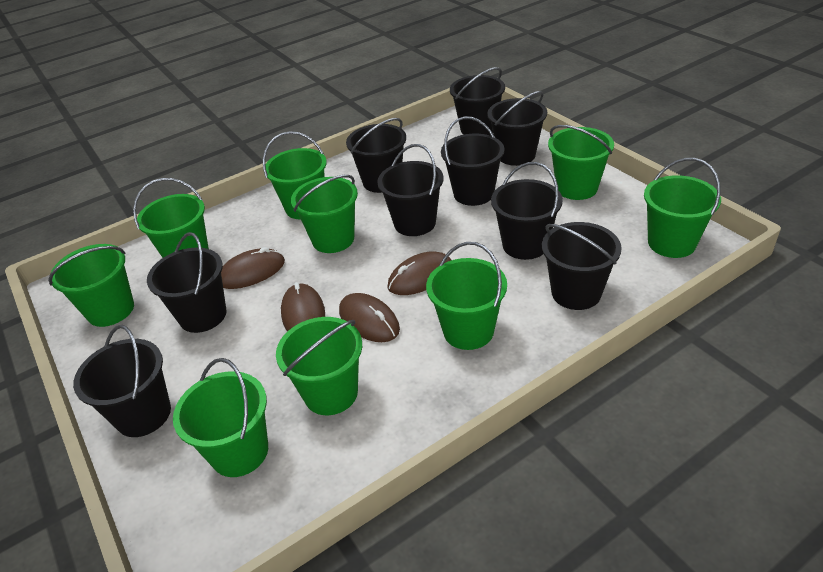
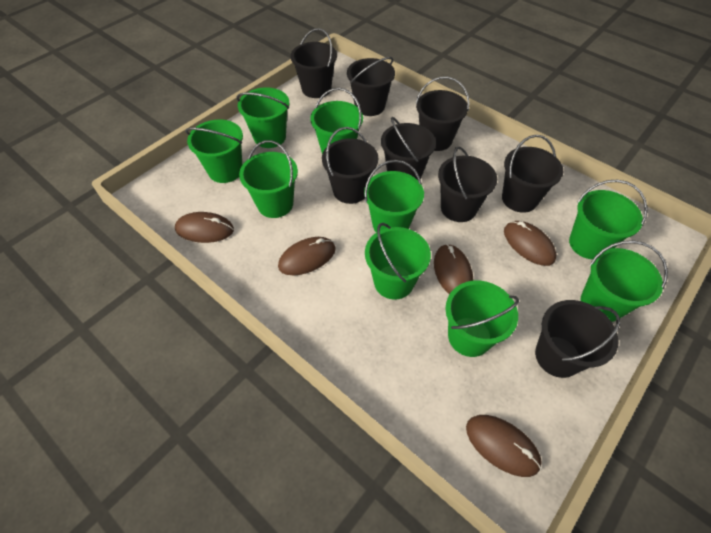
black bucket: 9 -> 8
brown mouse: 4 -> 5

